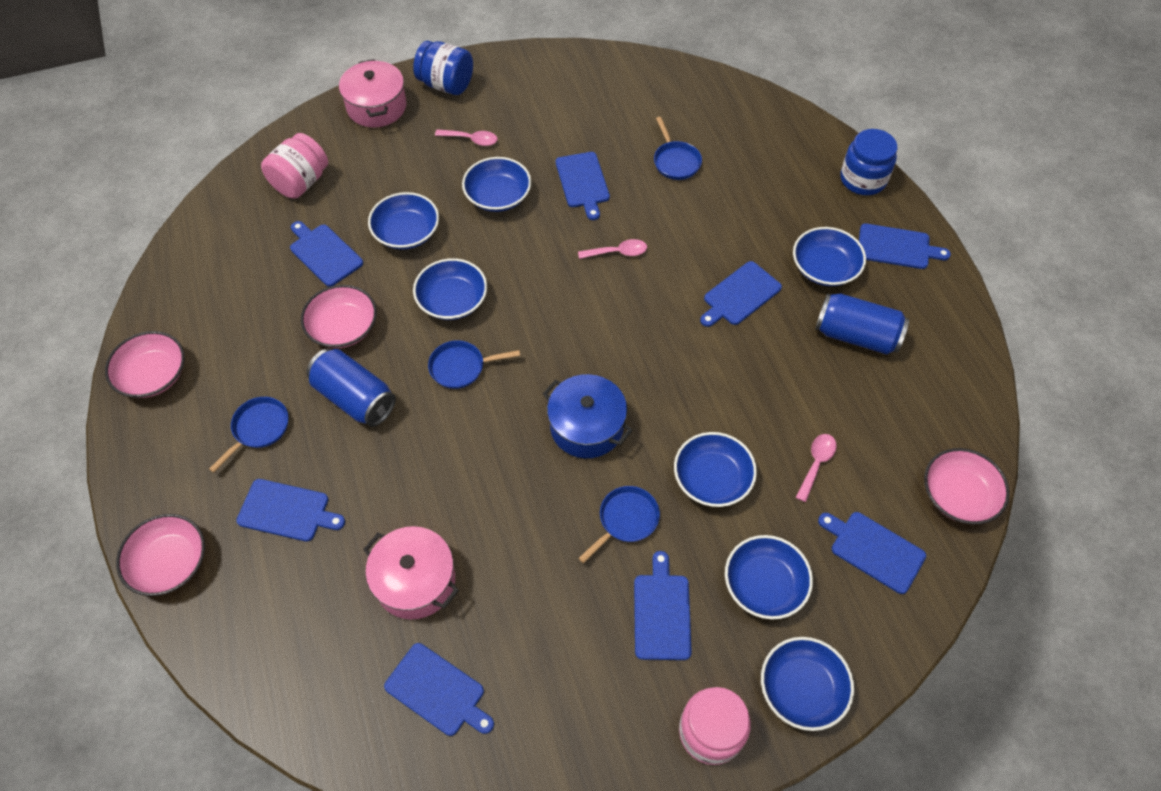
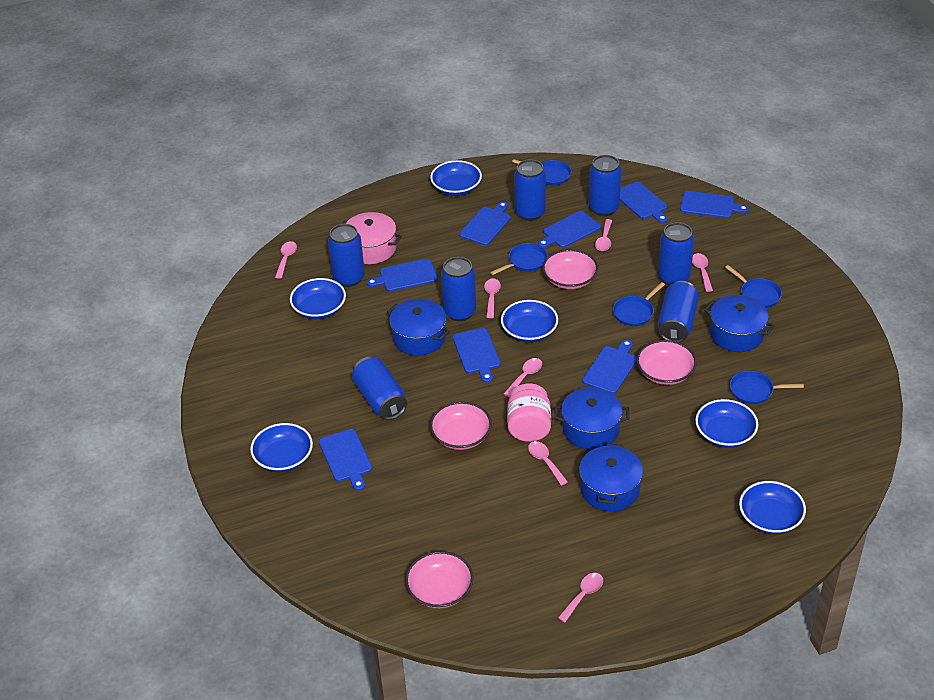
blue bowl: 7 -> 6
blue can: 2 -> 7
blue jar: 2 -> 0
blue pan: 4 -> 5
blue pot: 1 -> 4
pink jar: 2 -> 1
pink pot: 2 -> 1
pink spoon: 3 -> 7

